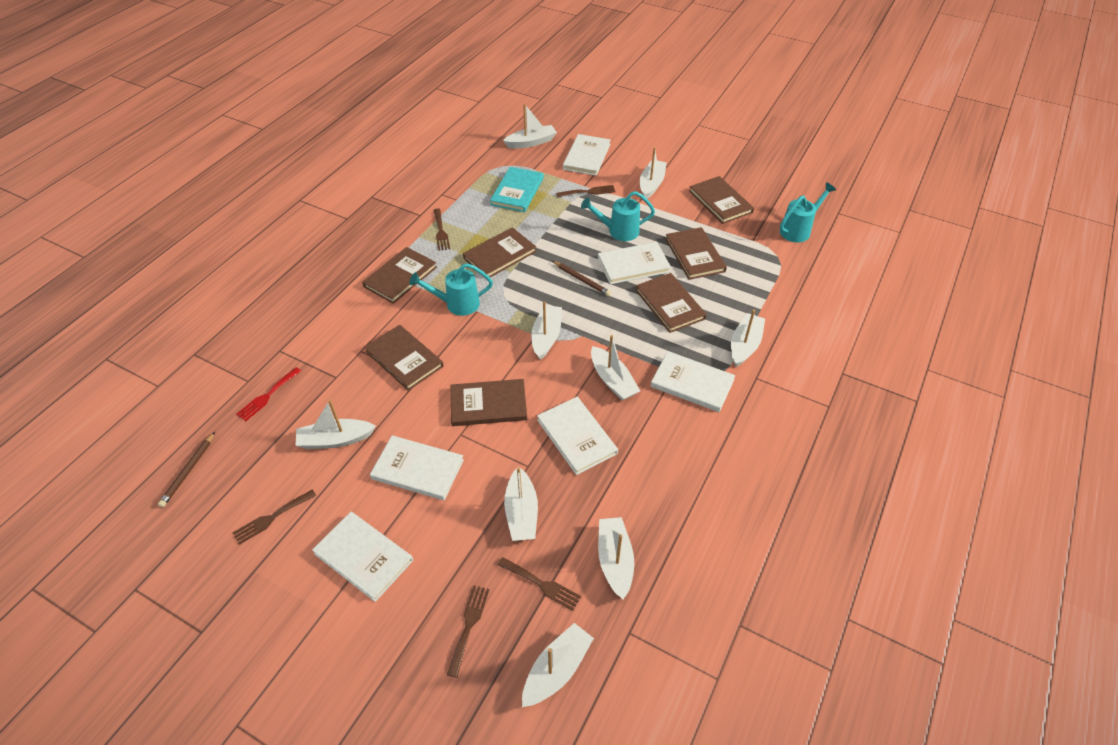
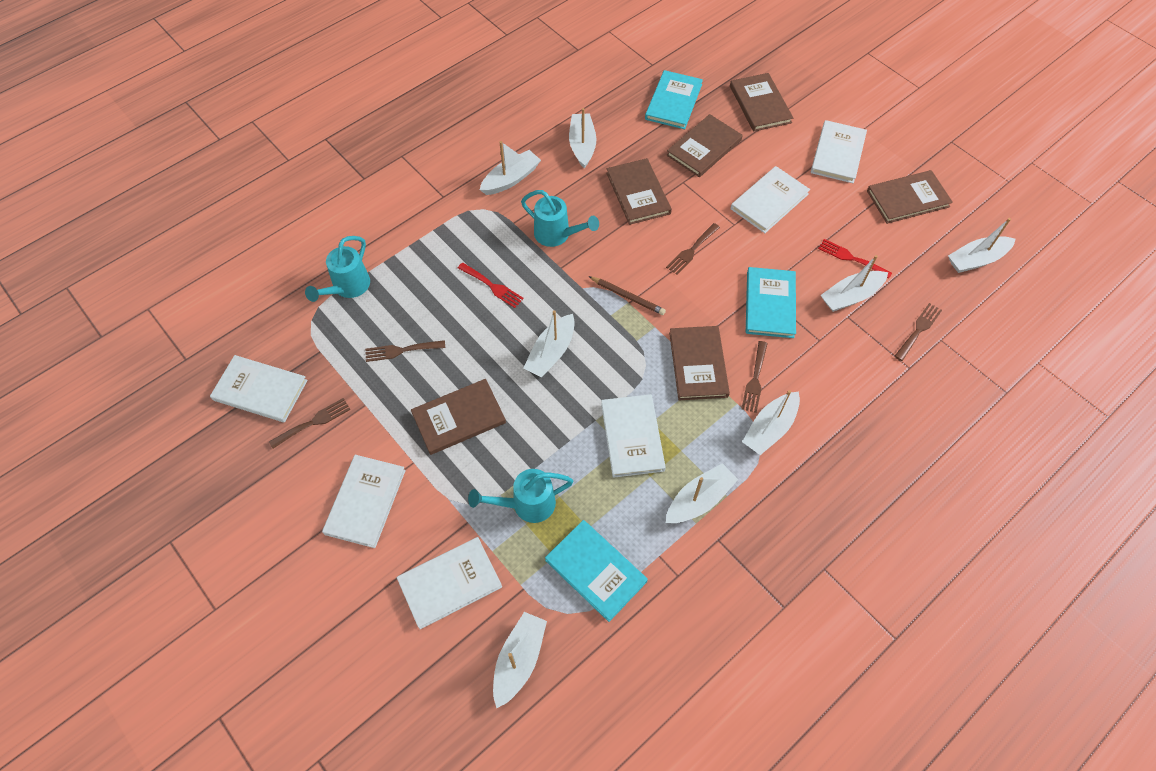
brown book: 7 -> 6
brown pencil: 2 -> 1
red fork: 1 -> 2
turquoise book: 1 -> 3
white boat: 9 -> 8

